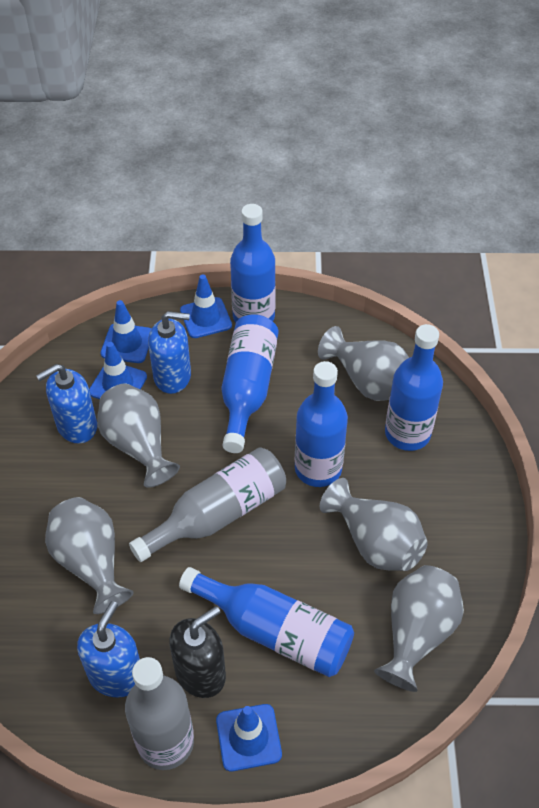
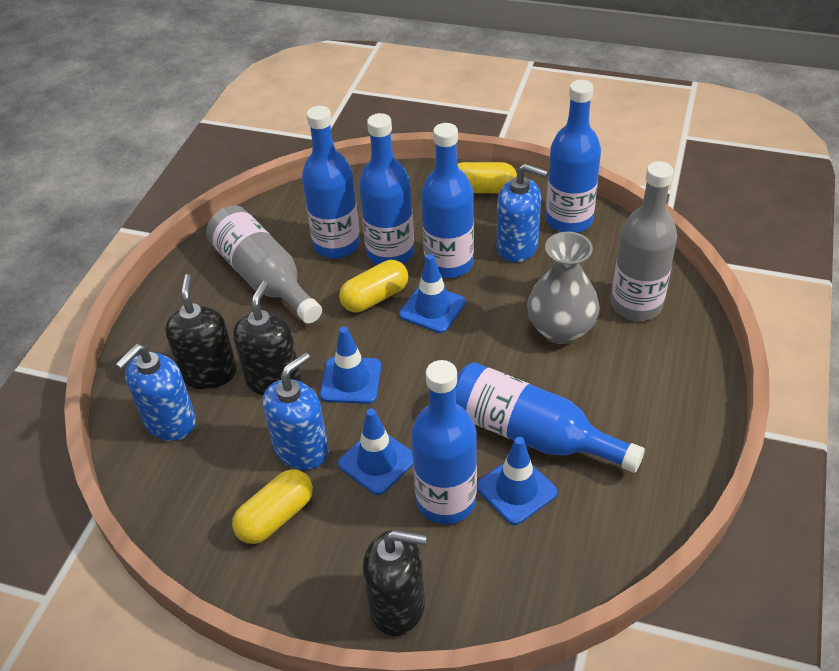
black soap dispenser: 1 -> 3
blue bottle: 5 -> 6
grey vase: 5 -> 1
yellow capsule: 0 -> 3

